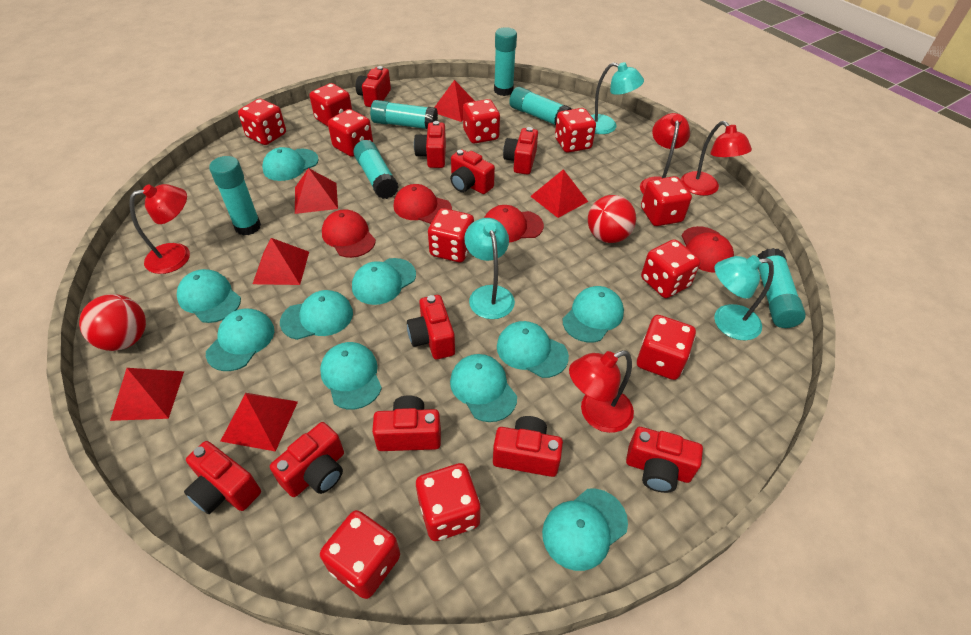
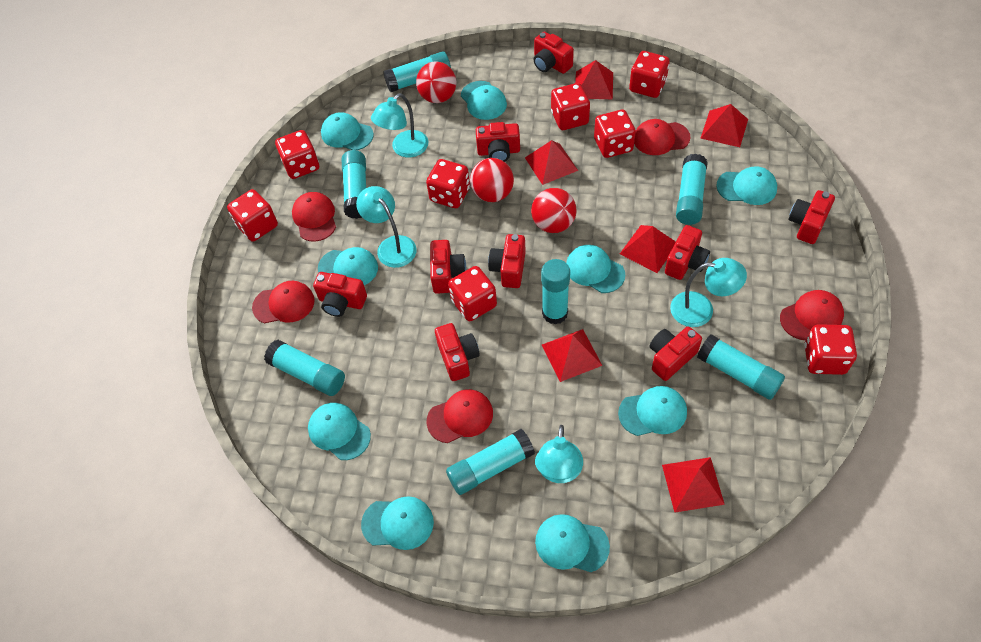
red ball: 2 -> 3
red camera: 10 -> 9
red cap: 4 -> 5
red dice: 11 -> 8
red lamp: 4 -> 0
turquoise cap: 10 -> 9
turquoise glue stick: 6 -> 7
turquoise lamp: 3 -> 4

